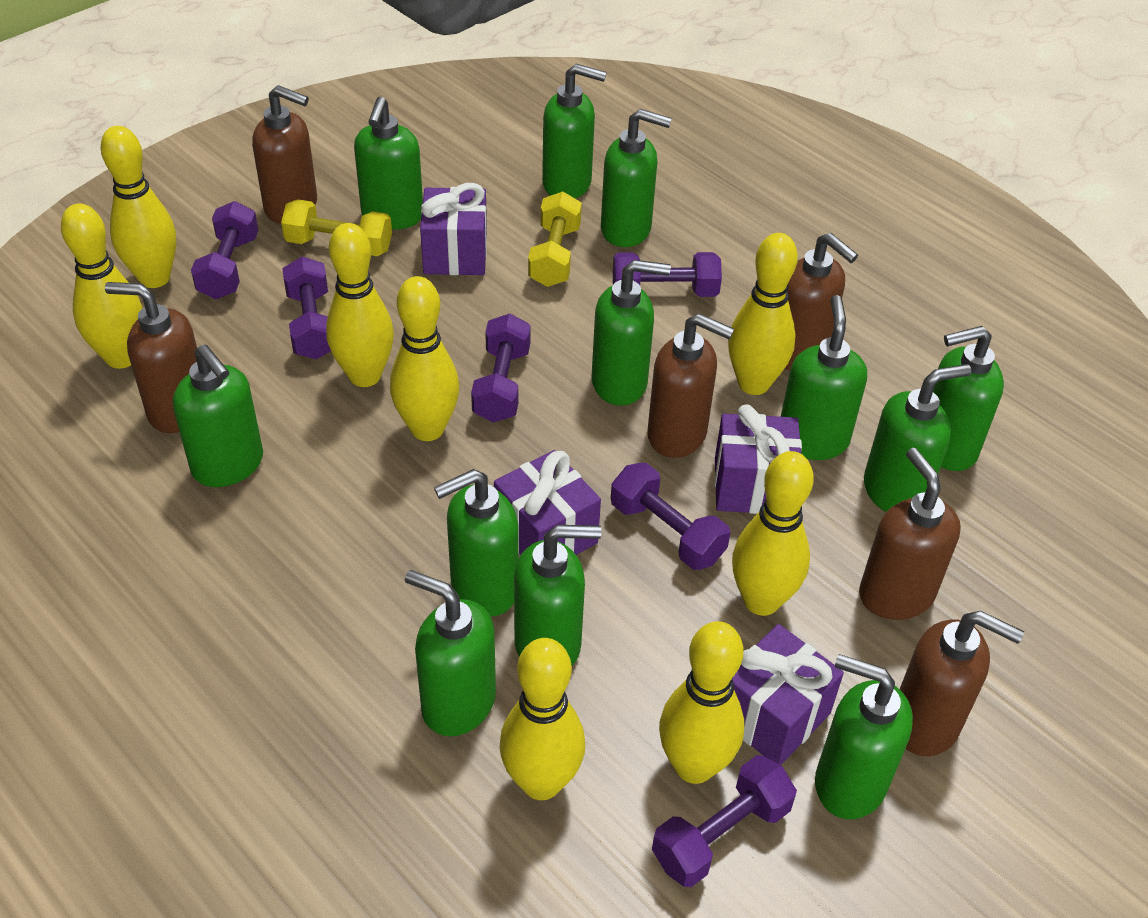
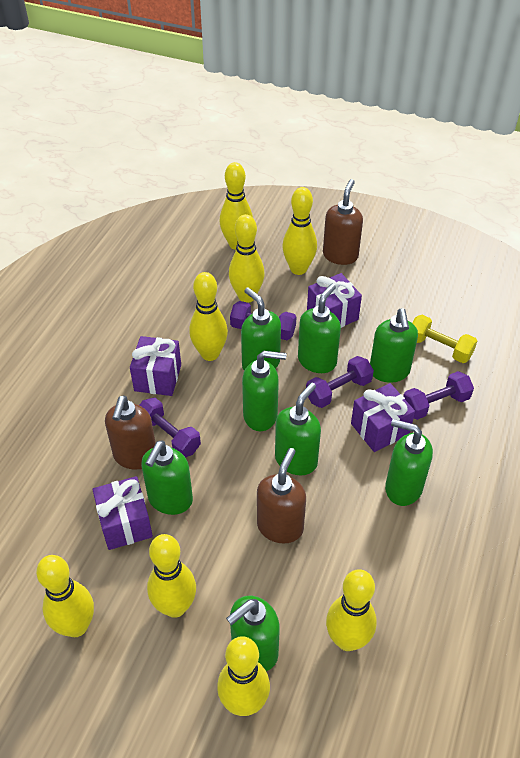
brown soap dispenser: 6 -> 3
green soap dispenser: 12 -> 8
purple dumbbell: 6 -> 4
yellow dumbbell: 2 -> 1

